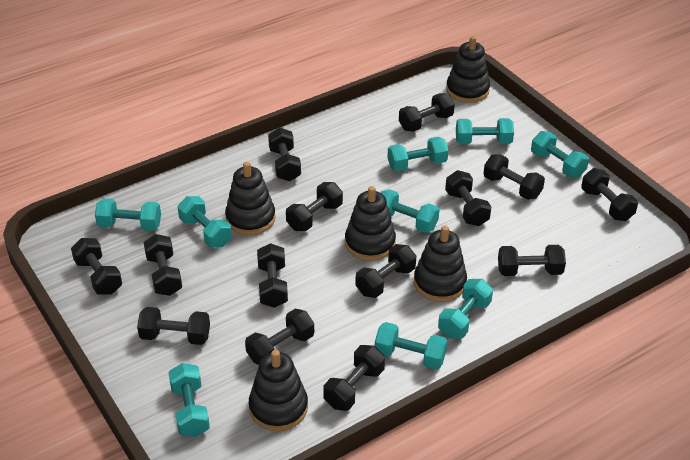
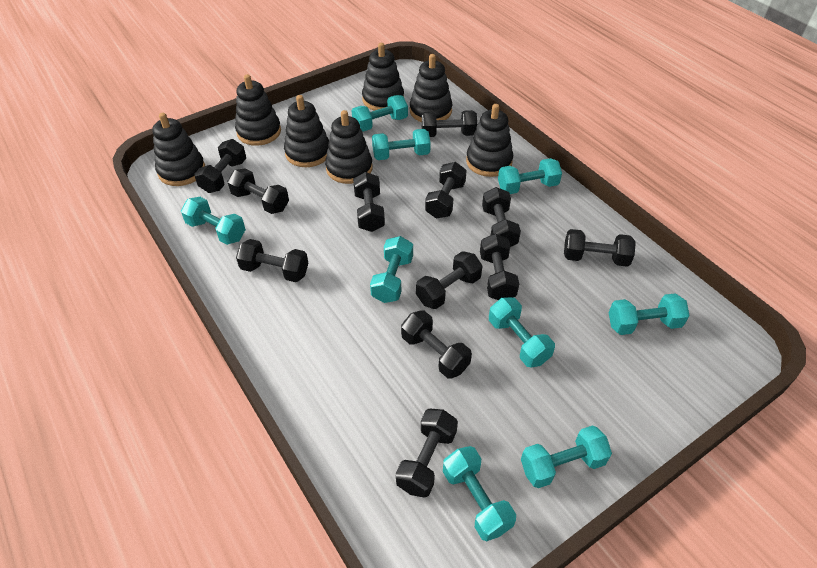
black dumbbell: 14 -> 12
black stacking toy: 5 -> 7

